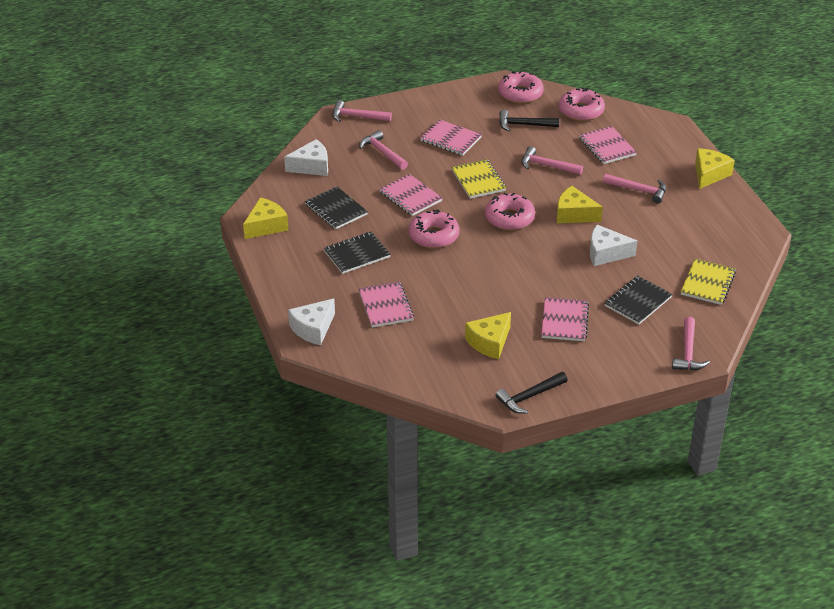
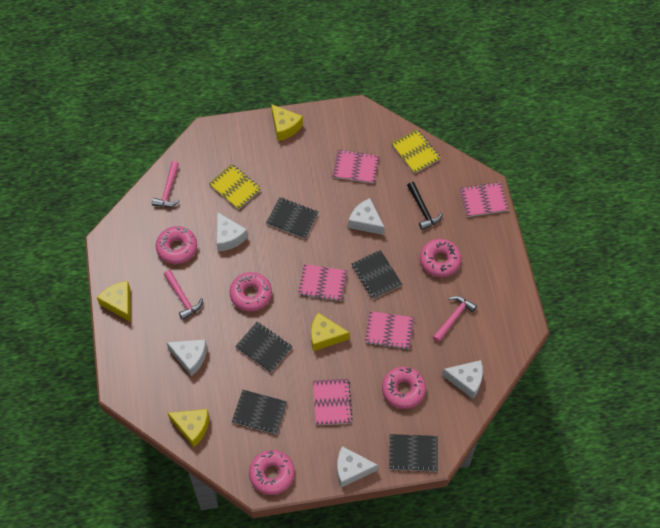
black hammer: 2 -> 1
black notebook: 3 -> 5
pink donut: 4 -> 5
pink hammer: 5 -> 3
white cheese: 3 -> 5

